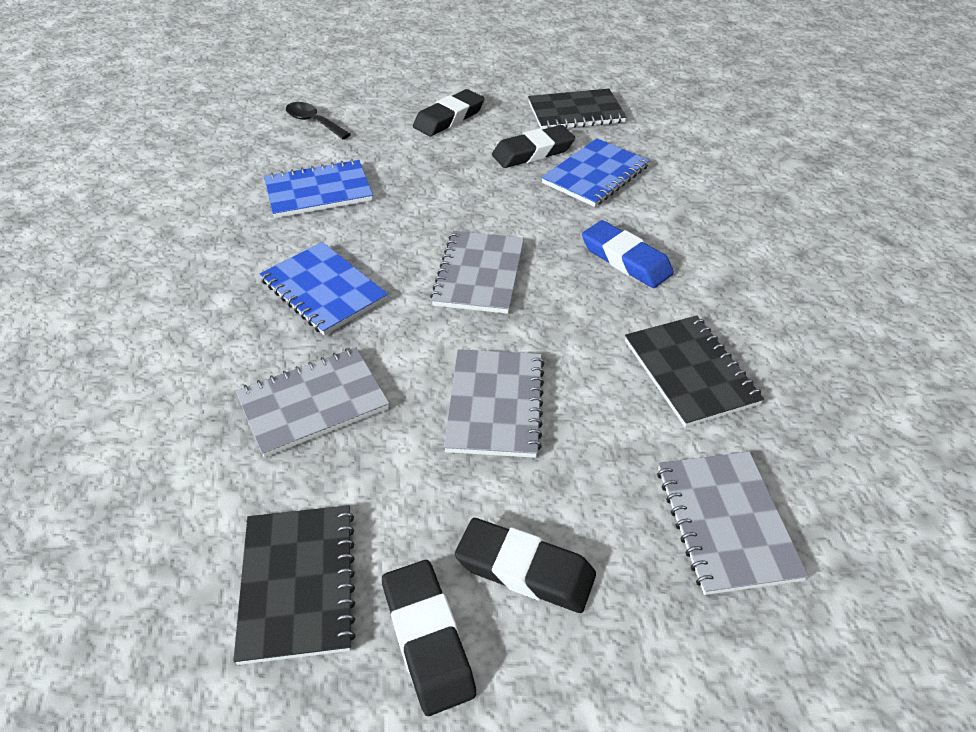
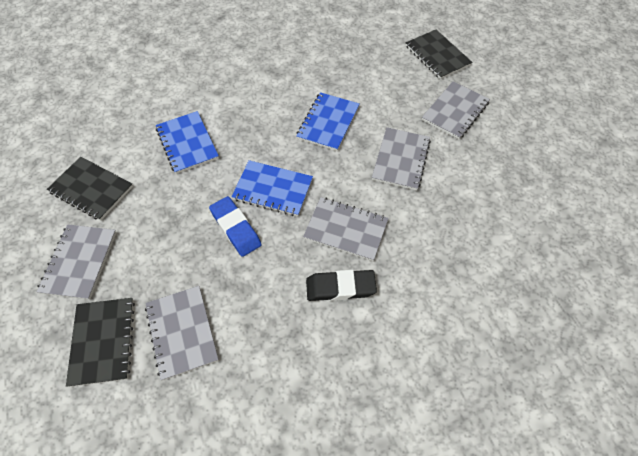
black eraser: 4 -> 1
black spoon: 1 -> 0
grey notebook: 4 -> 5

